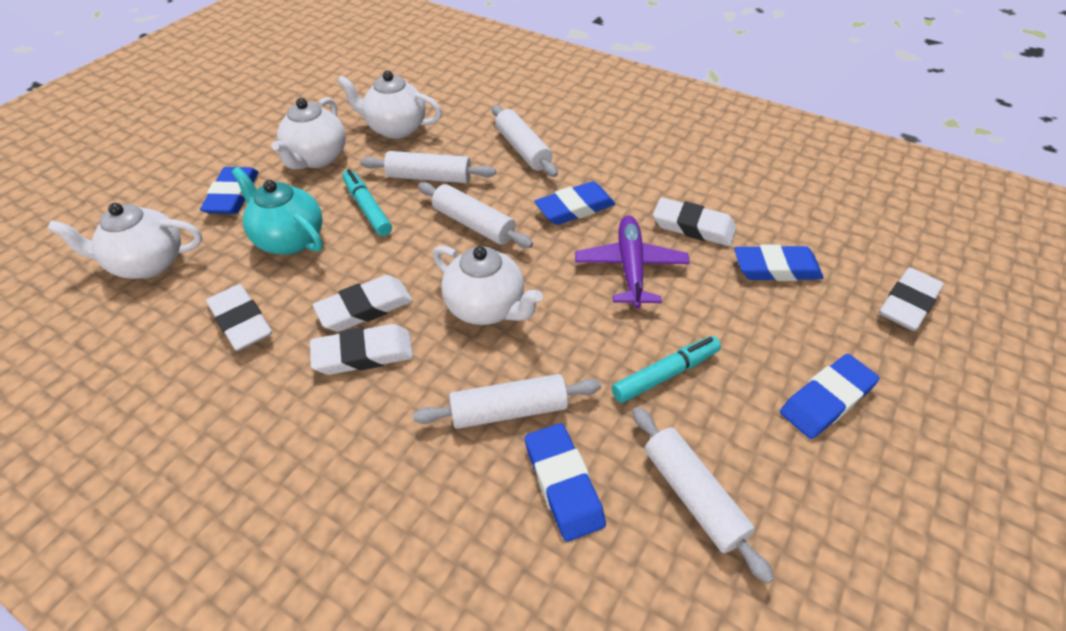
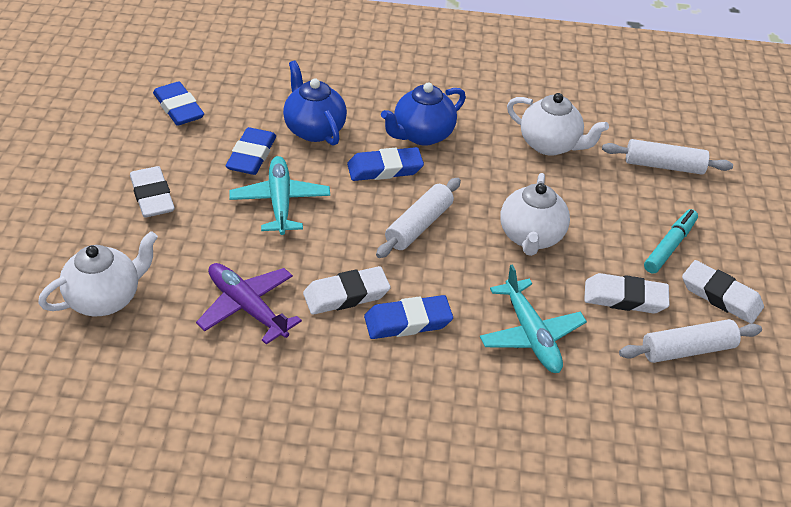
blue eraser: 5 -> 4
blue teapot: 0 -> 2
turquoise marker: 2 -> 1
turquoise plane: 0 -> 2
turquoise teapot: 1 -> 0
white eraser: 5 -> 4
white rolling pin: 5 -> 3
white teapot: 4 -> 3

